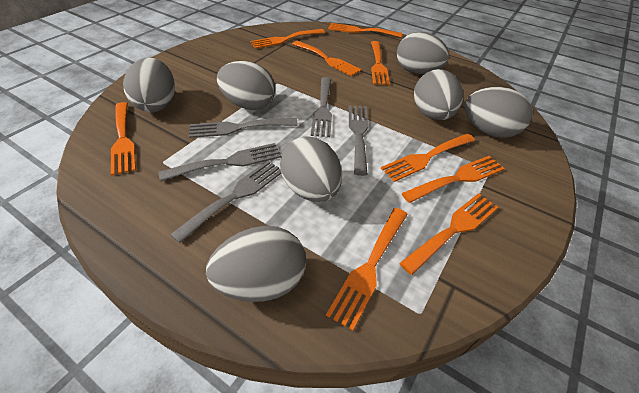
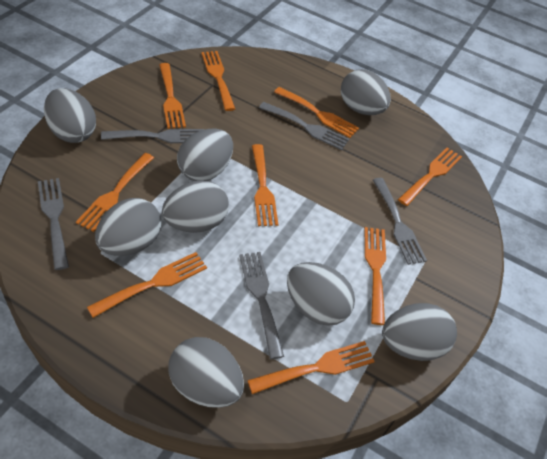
grey egg: 7 -> 8

